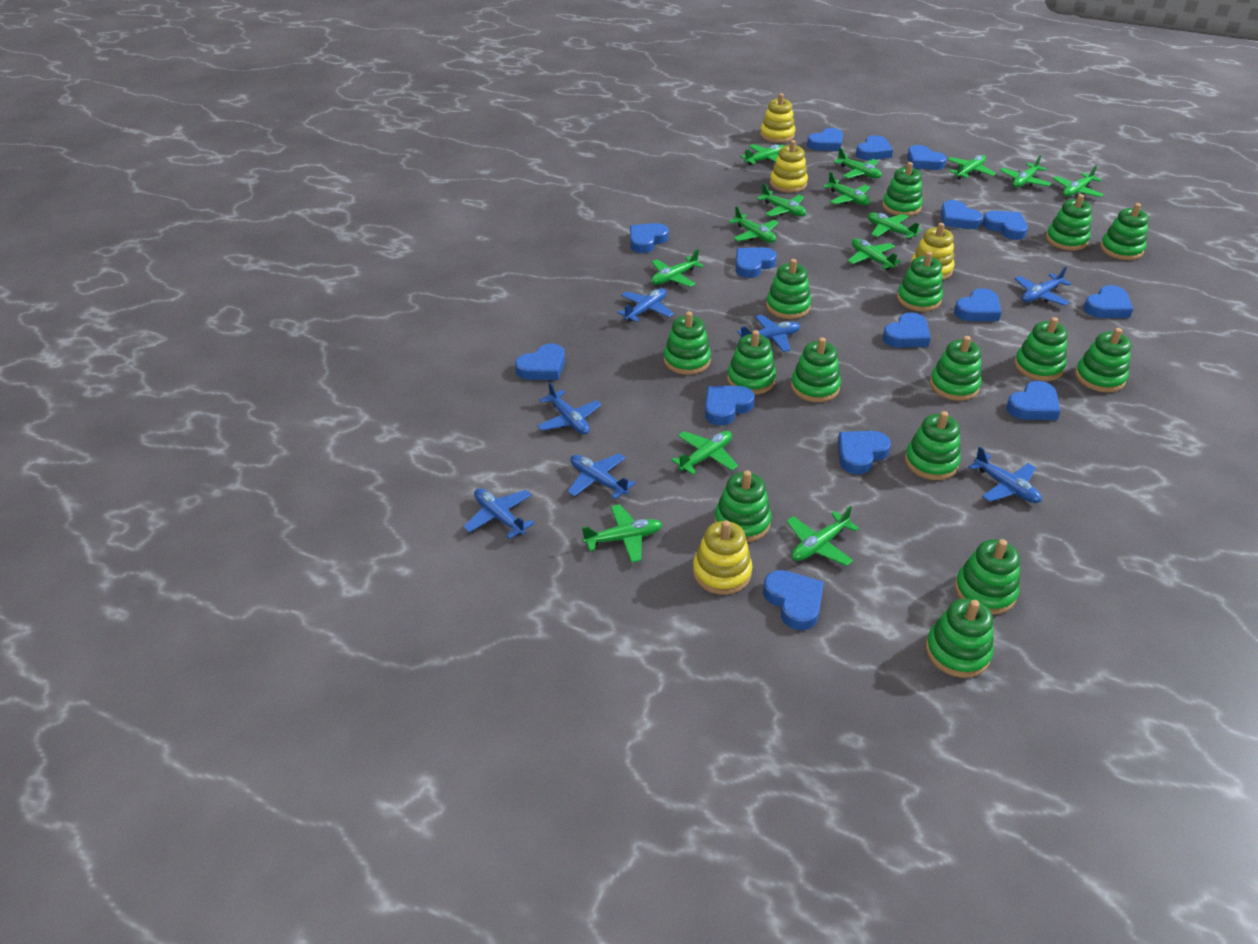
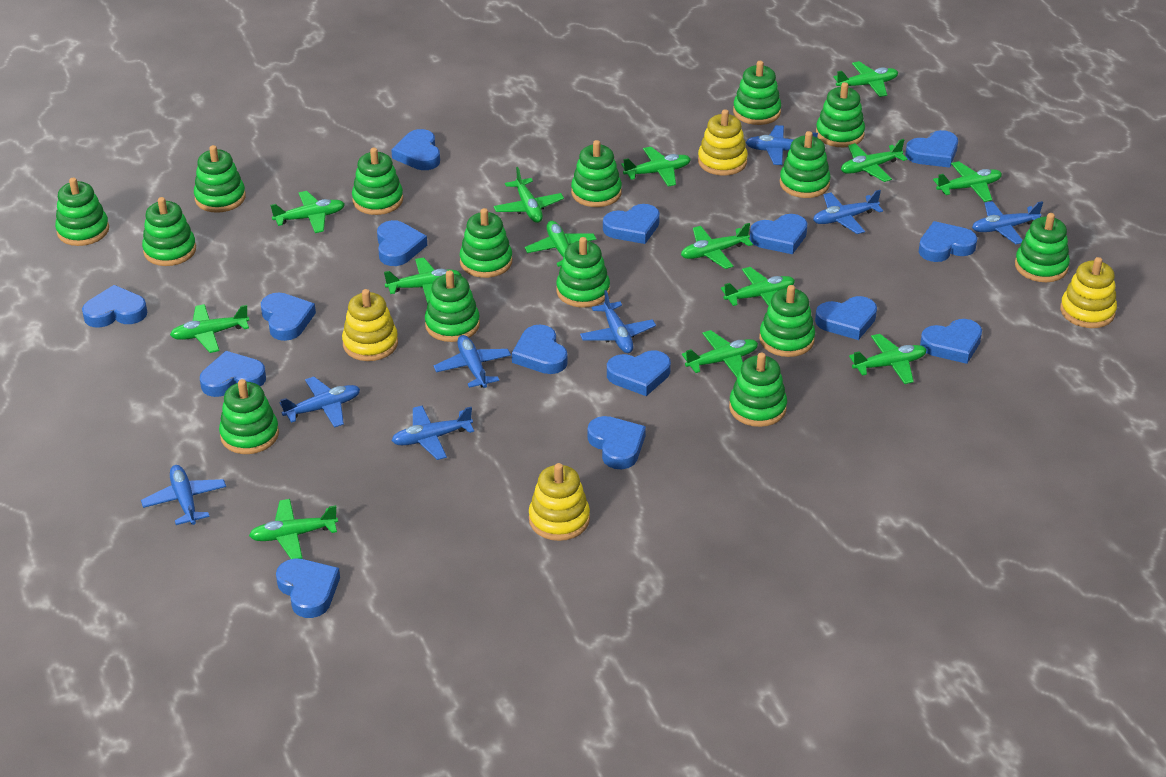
blue plane: 7 -> 8

